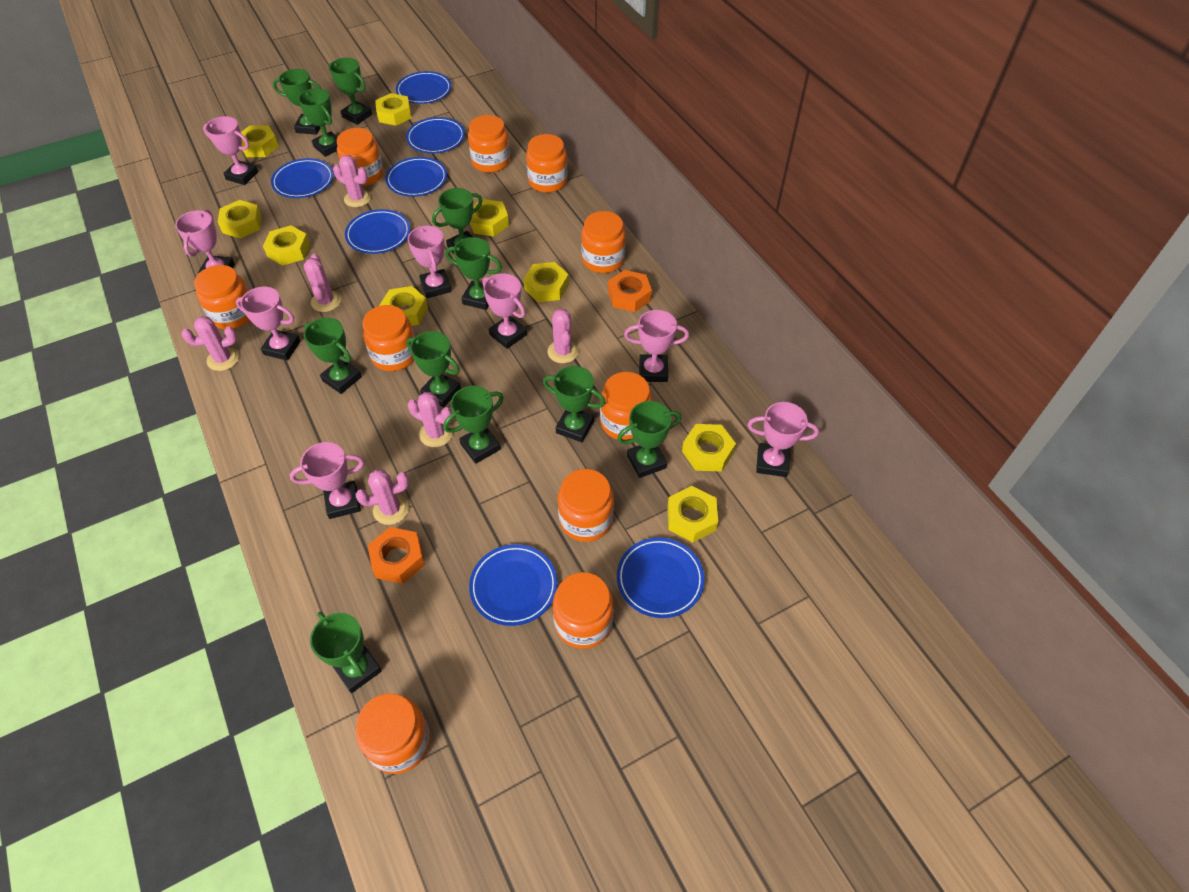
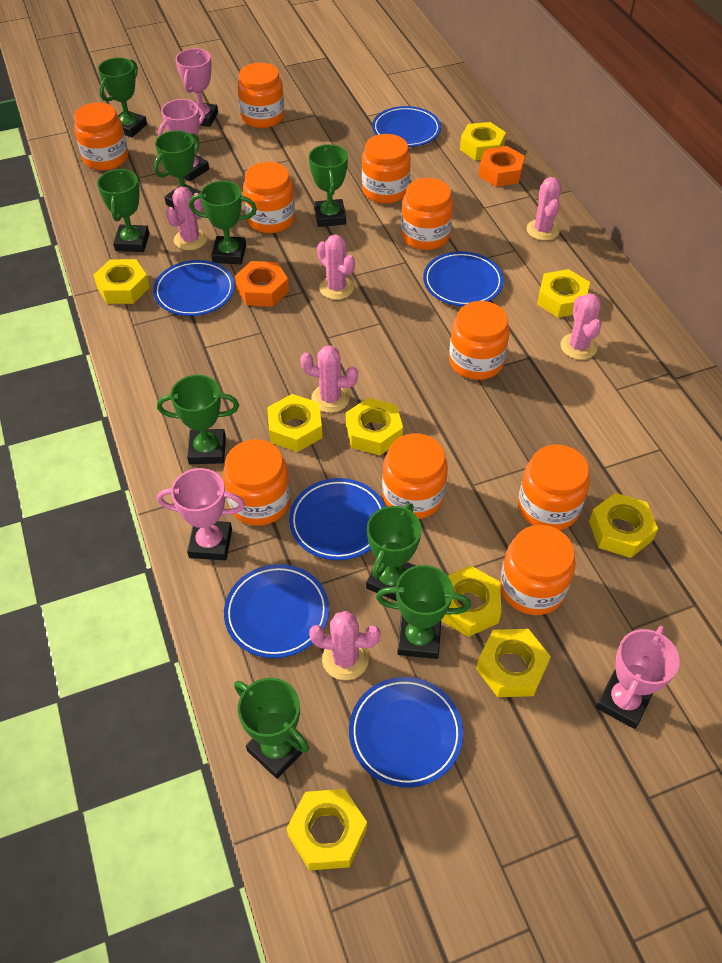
blue plate: 7 -> 6
green trophy: 11 -> 9
pink trophy: 8 -> 4

